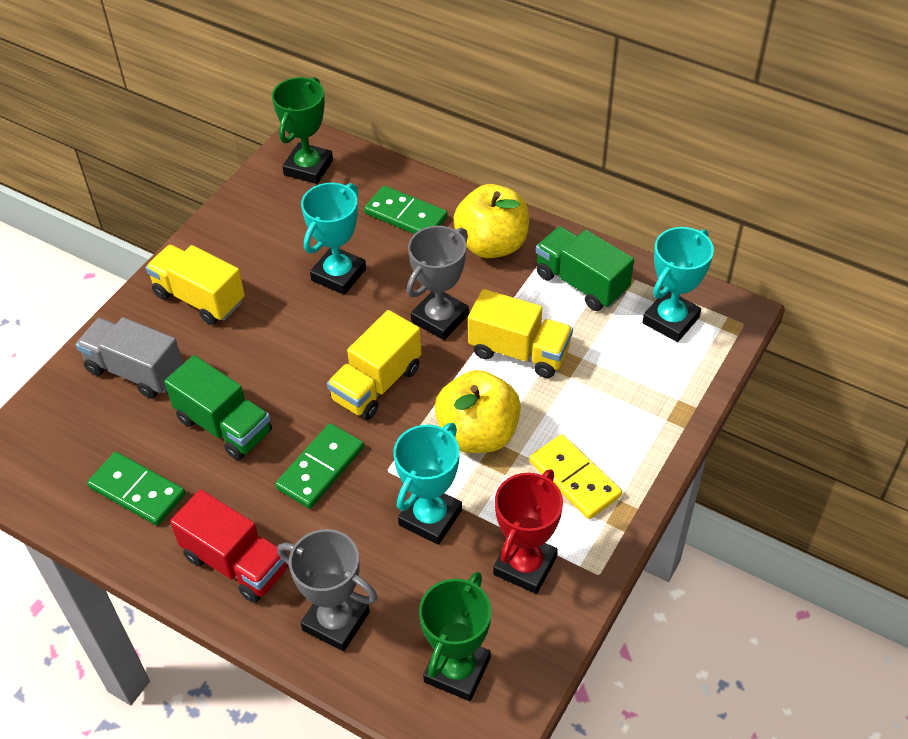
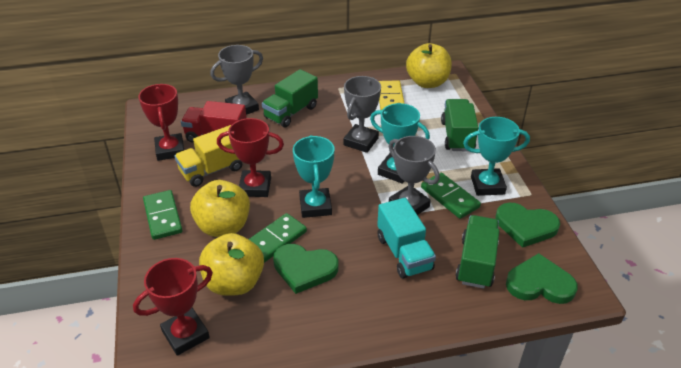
green heart: 0 -> 3
green trophy: 2 -> 0
green truck: 2 -> 3
grey trophy: 2 -> 3
grey truck: 1 -> 0
red trophy: 1 -> 3
turquoise truck: 0 -> 1
yellow apple: 2 -> 3
yellow truck: 3 -> 1

